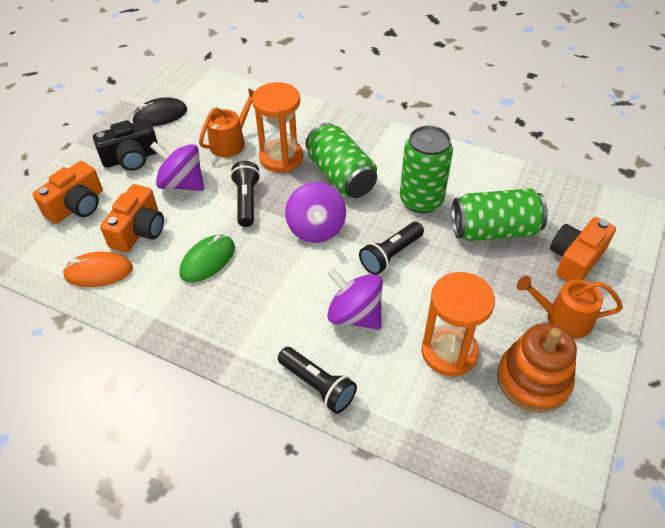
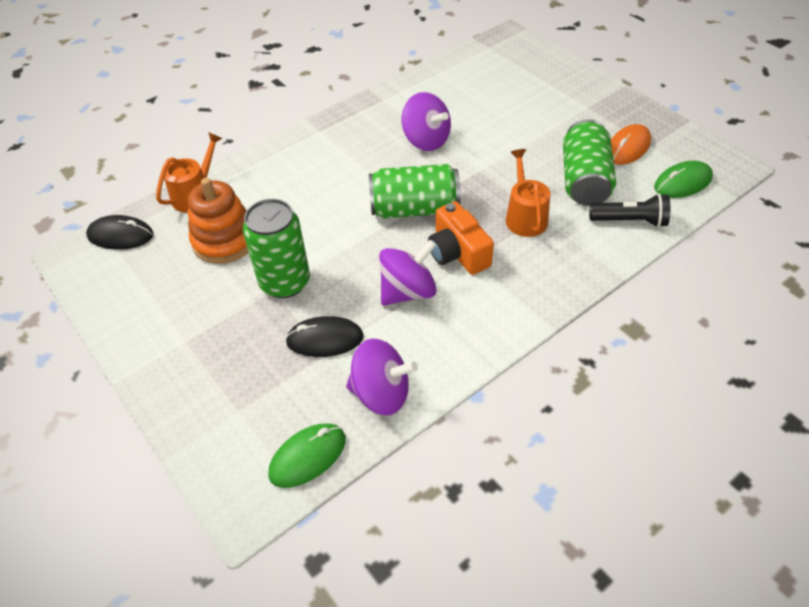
black camera: 1 -> 0
black flashlight: 3 -> 1
black mouse: 1 -> 2
green mouse: 1 -> 2
orange camera: 3 -> 1
orange hourglass: 2 -> 0

